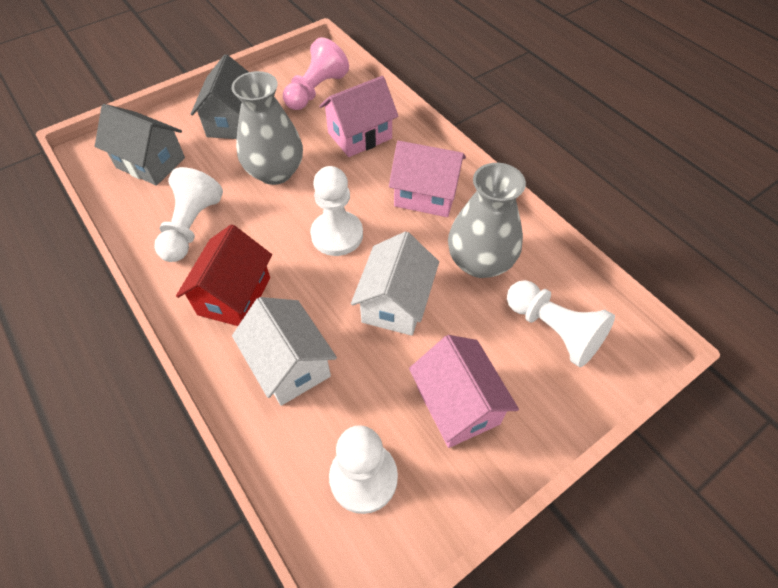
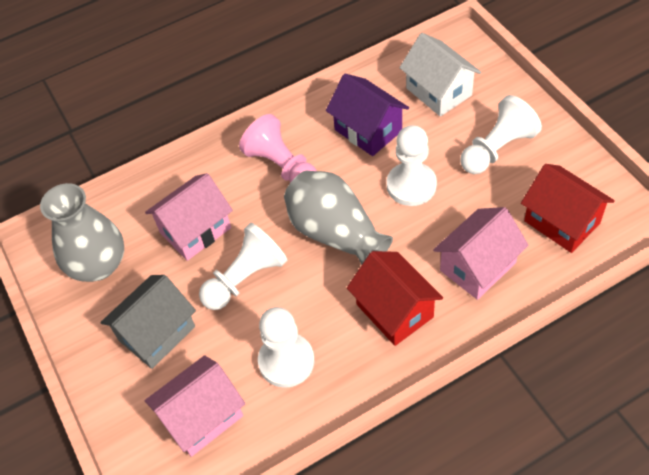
grey house: 2 -> 1
purple house: 0 -> 1
red house: 1 -> 2
white house: 2 -> 1

